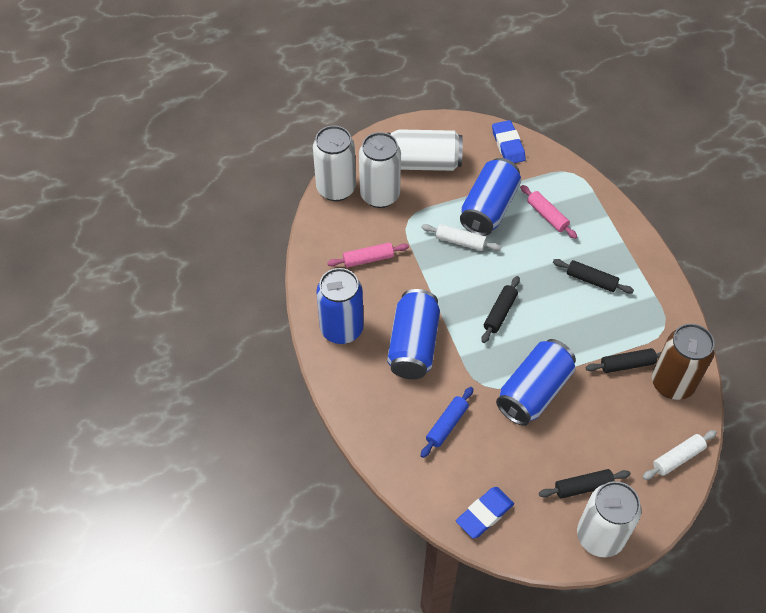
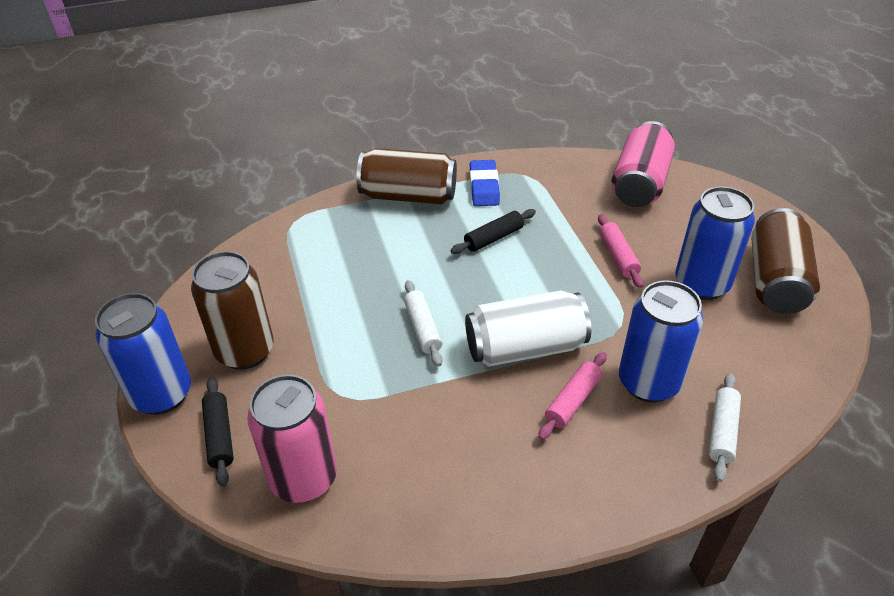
black rolling pin: 4 -> 2
blue can: 4 -> 3
blue eraser: 2 -> 1
blue rolling pin: 1 -> 0
brown can: 1 -> 3
pink can: 0 -> 2
white can: 4 -> 1

